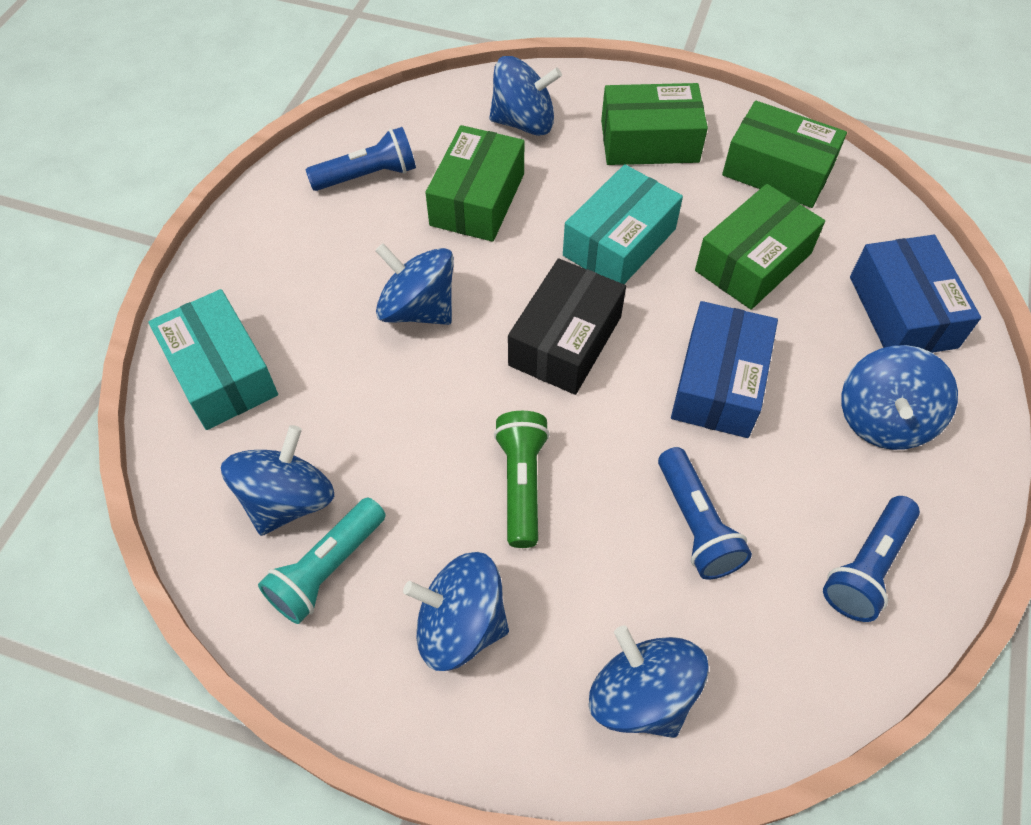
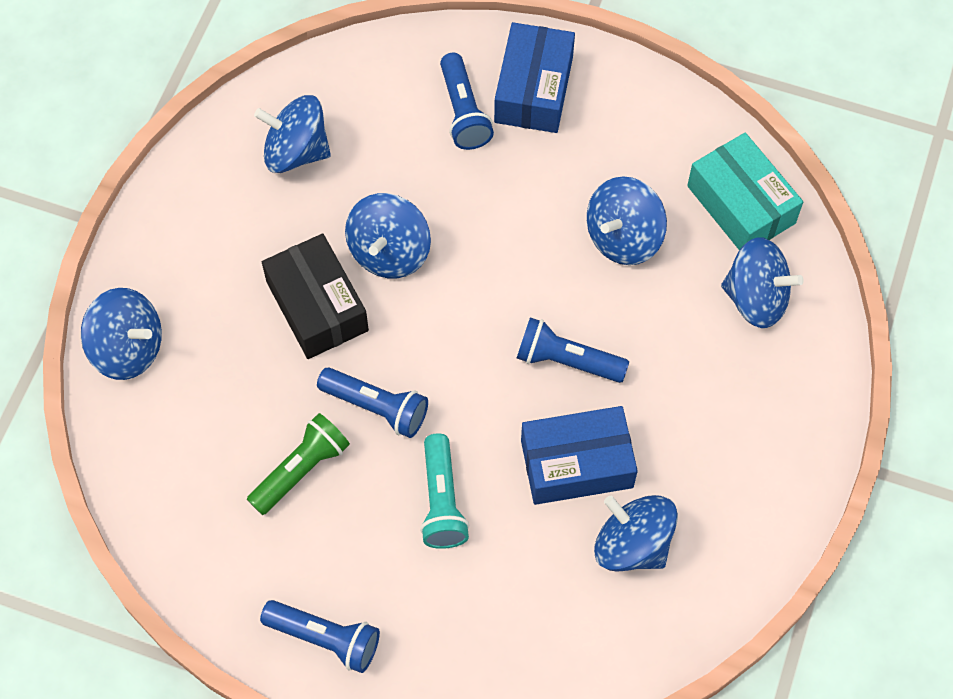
blue flashlight: 3 -> 4
green box: 4 -> 0
turquoise box: 2 -> 1

